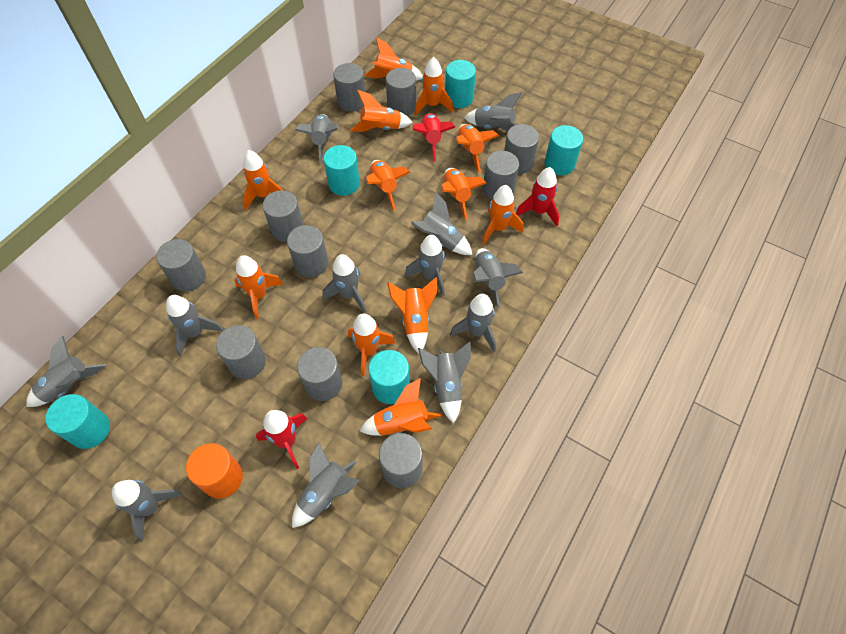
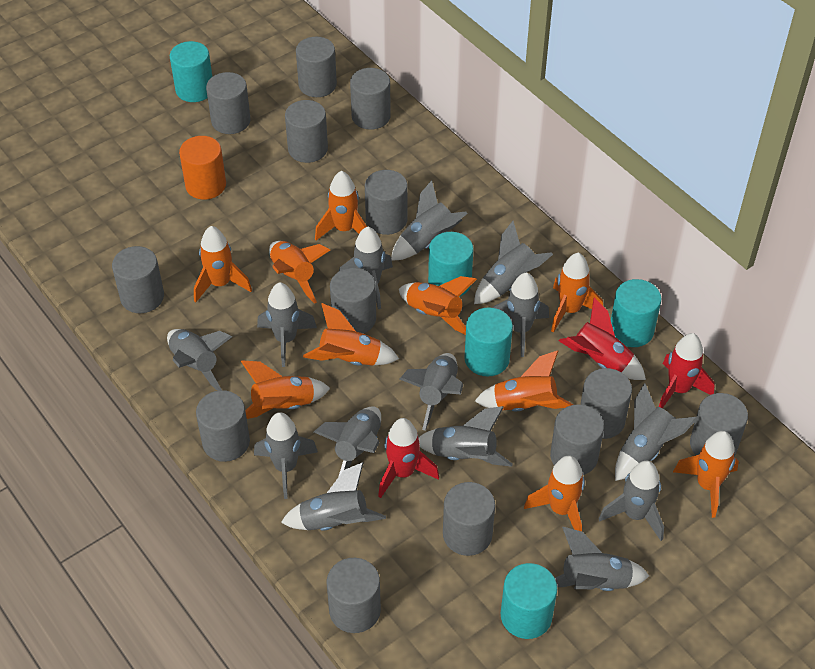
grey cylinder: 10 -> 13
grey rocket: 12 -> 14
orange rocket: 12 -> 10

